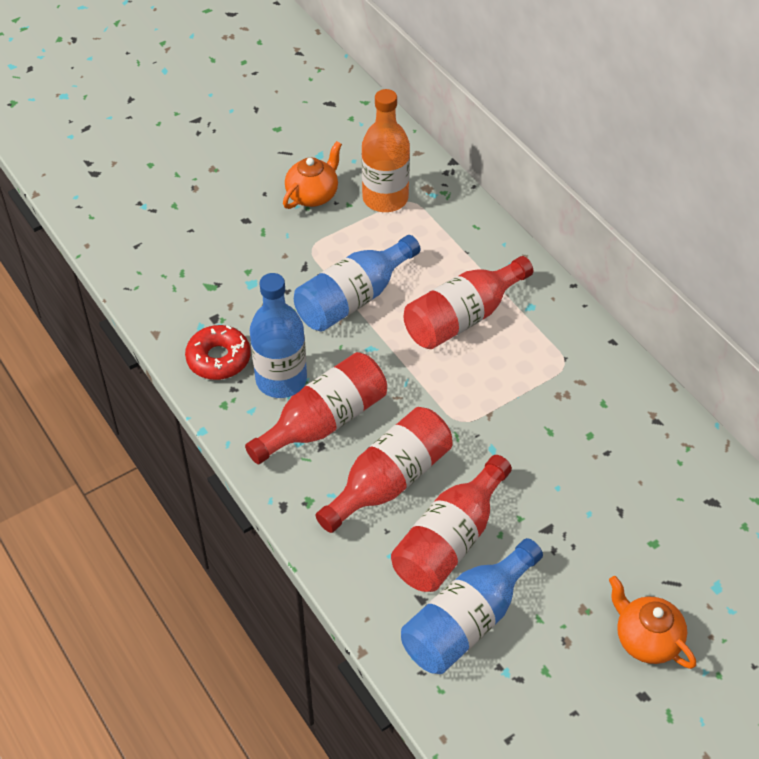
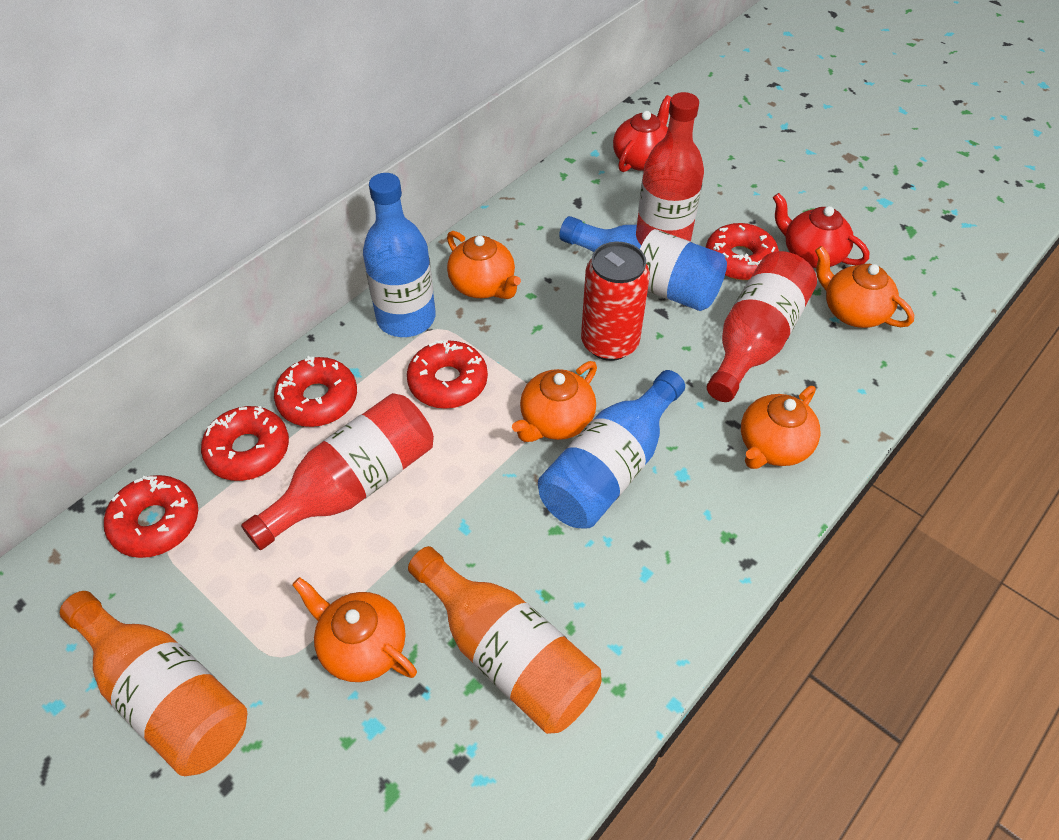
orange bottle: 1 -> 2
orange teapot: 2 -> 5
red bottle: 4 -> 3
red can: 0 -> 1
red donut: 1 -> 5
red teapot: 0 -> 2

